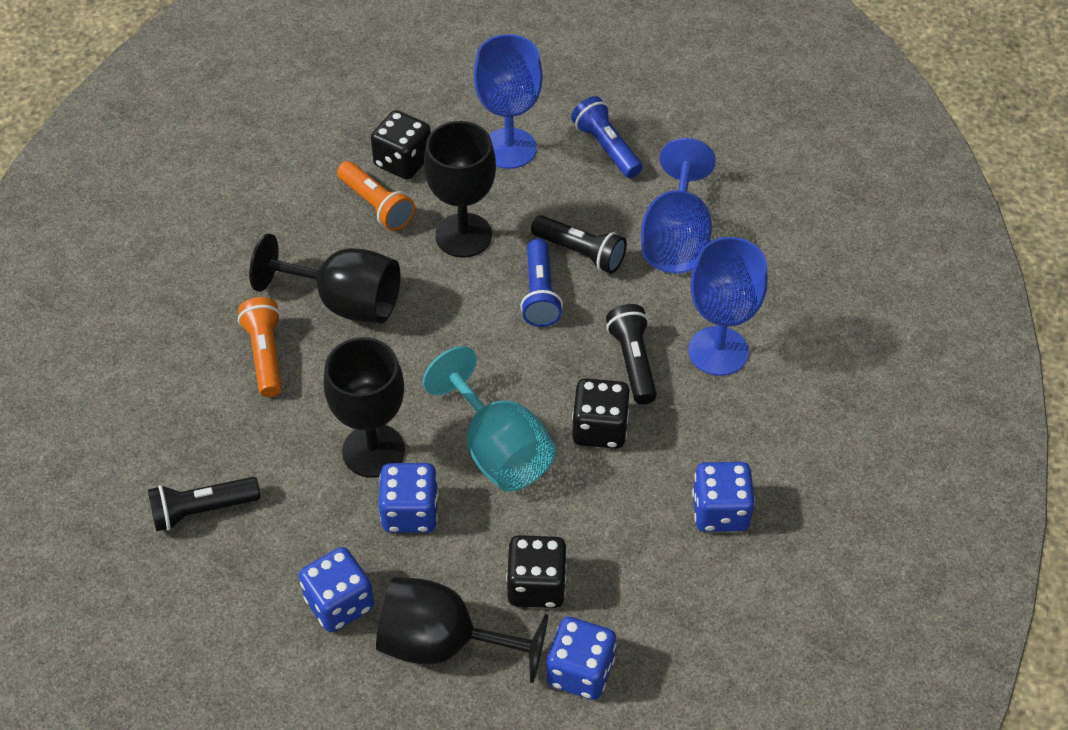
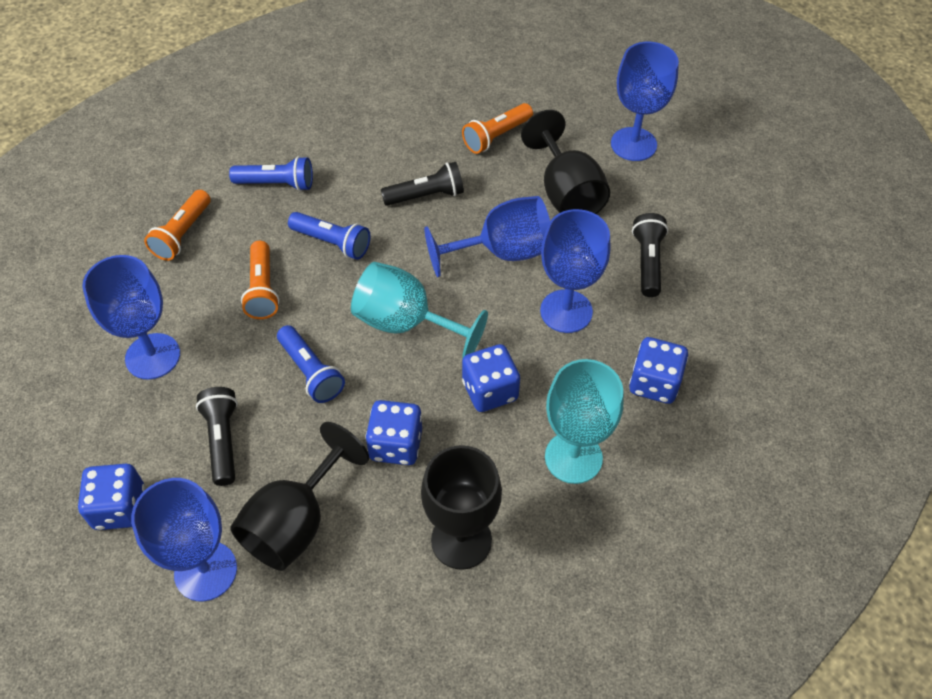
black dice: 3 -> 0
black goblet: 4 -> 3
blue flashlight: 2 -> 3
blue goblet: 3 -> 5
orange flashlight: 2 -> 3
turquoise goblet: 1 -> 2

